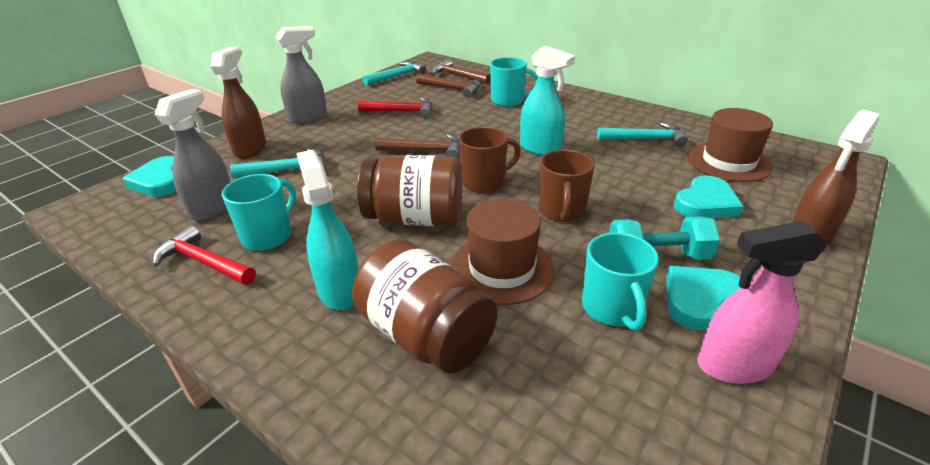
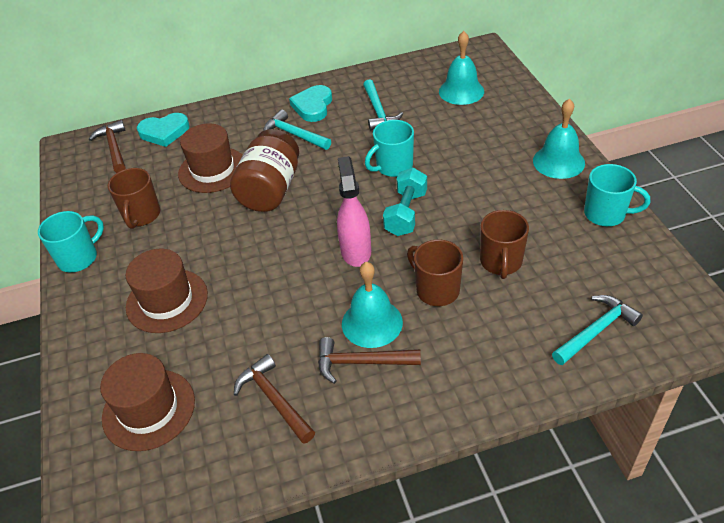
brown hat: 2 -> 3
brown jar: 2 -> 1
brown mug: 2 -> 3
brown spray bottle: 2 -> 0
grey spray bottle: 2 -> 0
red hammer: 2 -> 0
turquoise bell: 0 -> 3
turquoise heart: 3 -> 2
turquoise spray bottle: 2 -> 0

